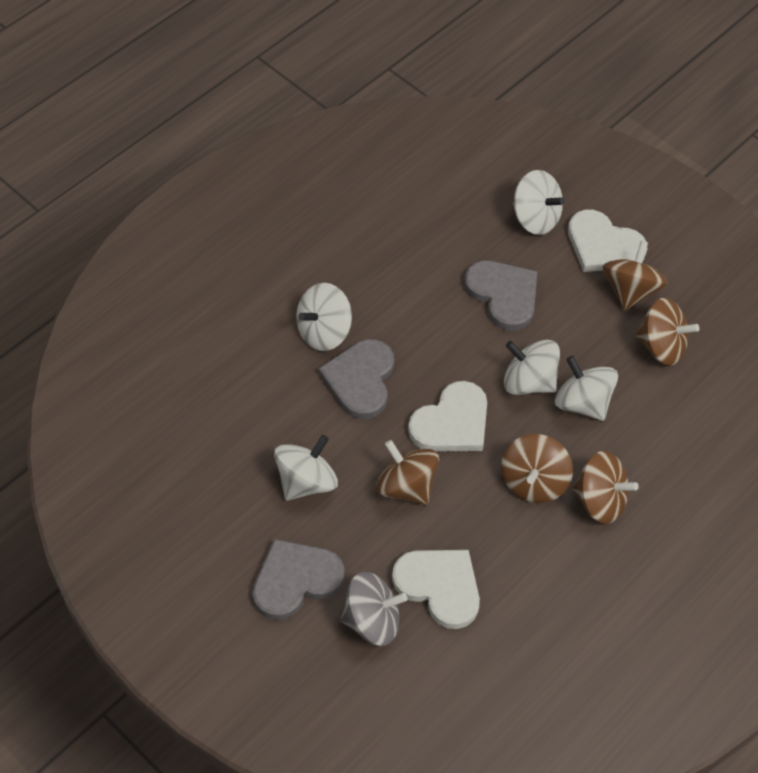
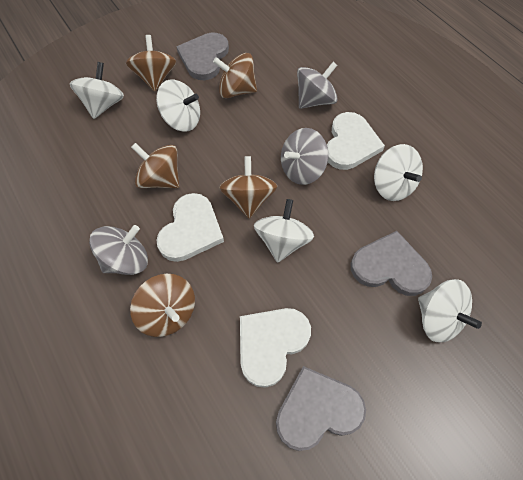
grey spinning top: 1 -> 3

